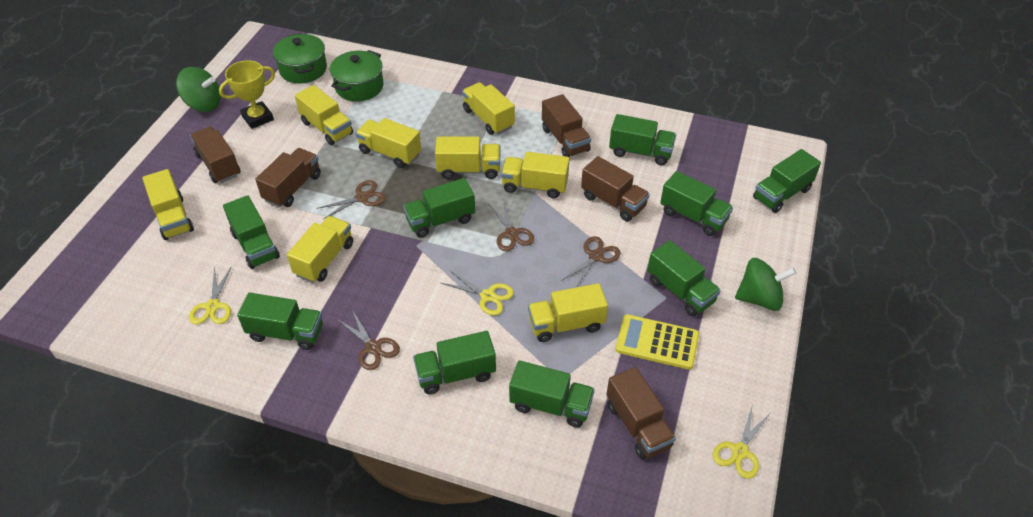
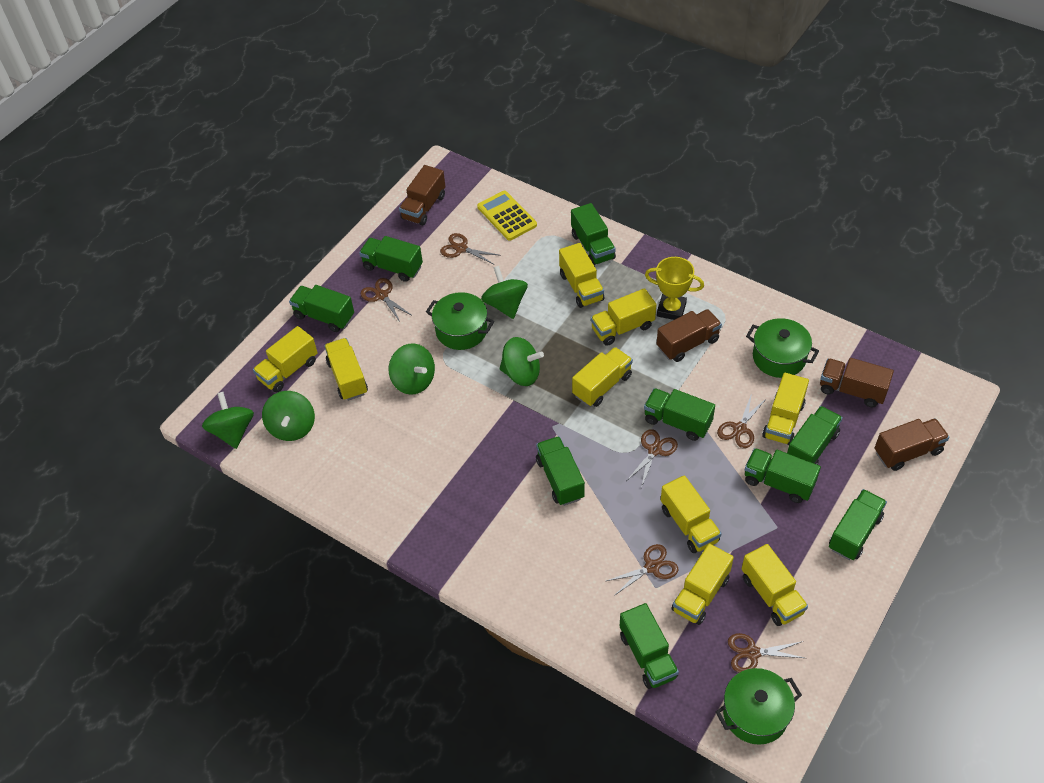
brown scissors: 4 -> 6
brown truck: 5 -> 4
green pot: 2 -> 3
green spinning top: 2 -> 5
yellow scissors: 3 -> 0
yellow truck: 8 -> 9

